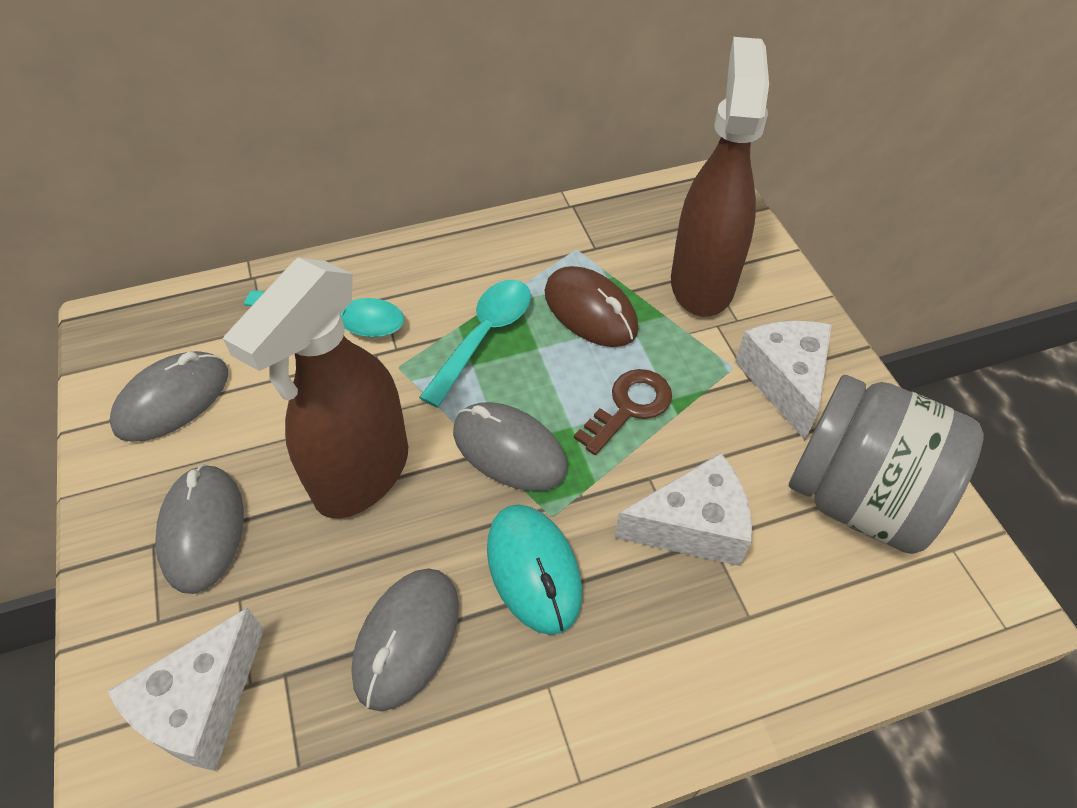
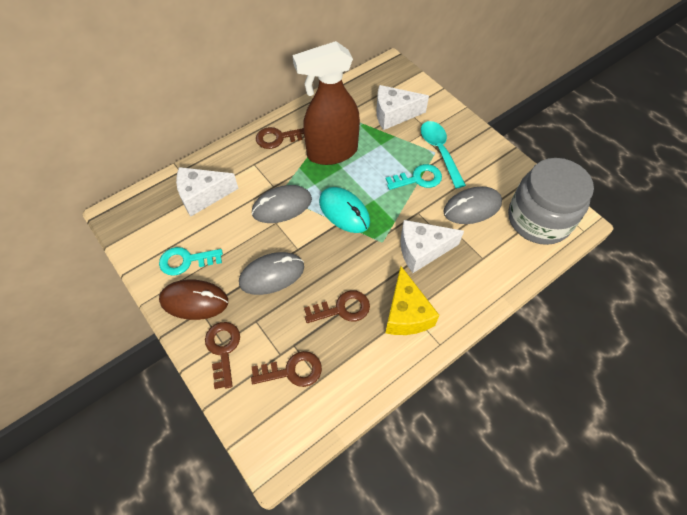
brown key: 1 -> 4
brown spray bottle: 2 -> 1
grey mouse: 4 -> 3
turquoise key: 0 -> 2
turquoise spoon: 2 -> 1
yellow cheese: 0 -> 1

